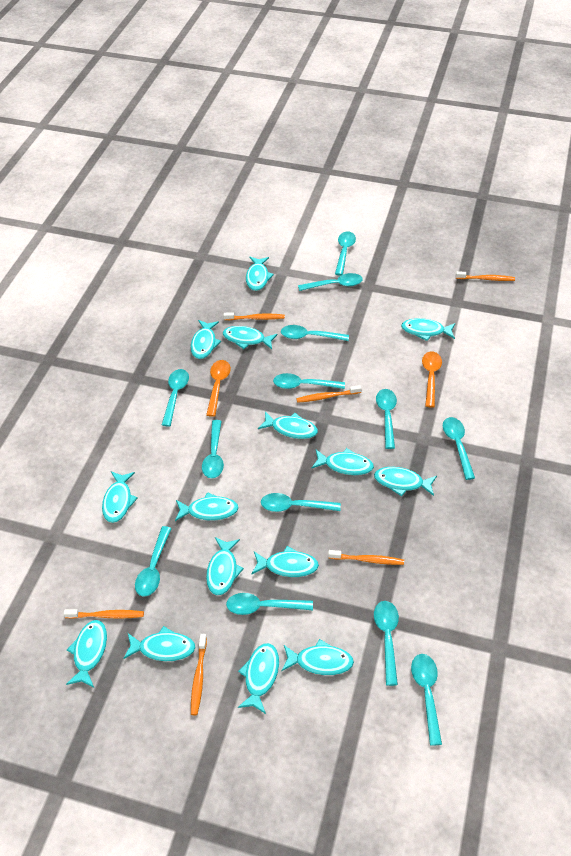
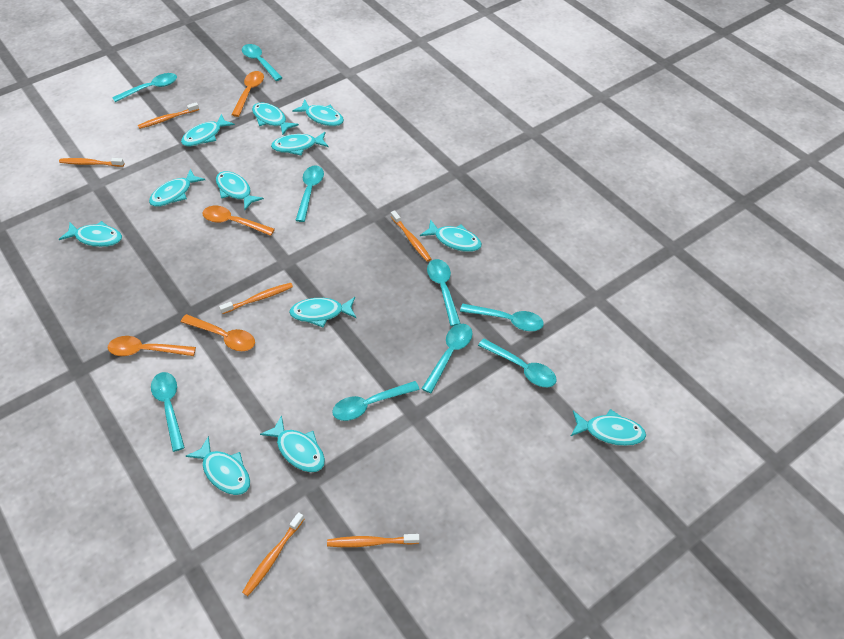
orange spoon: 2 -> 4
turquoise fish: 15 -> 12
turquoise spoon: 13 -> 9

